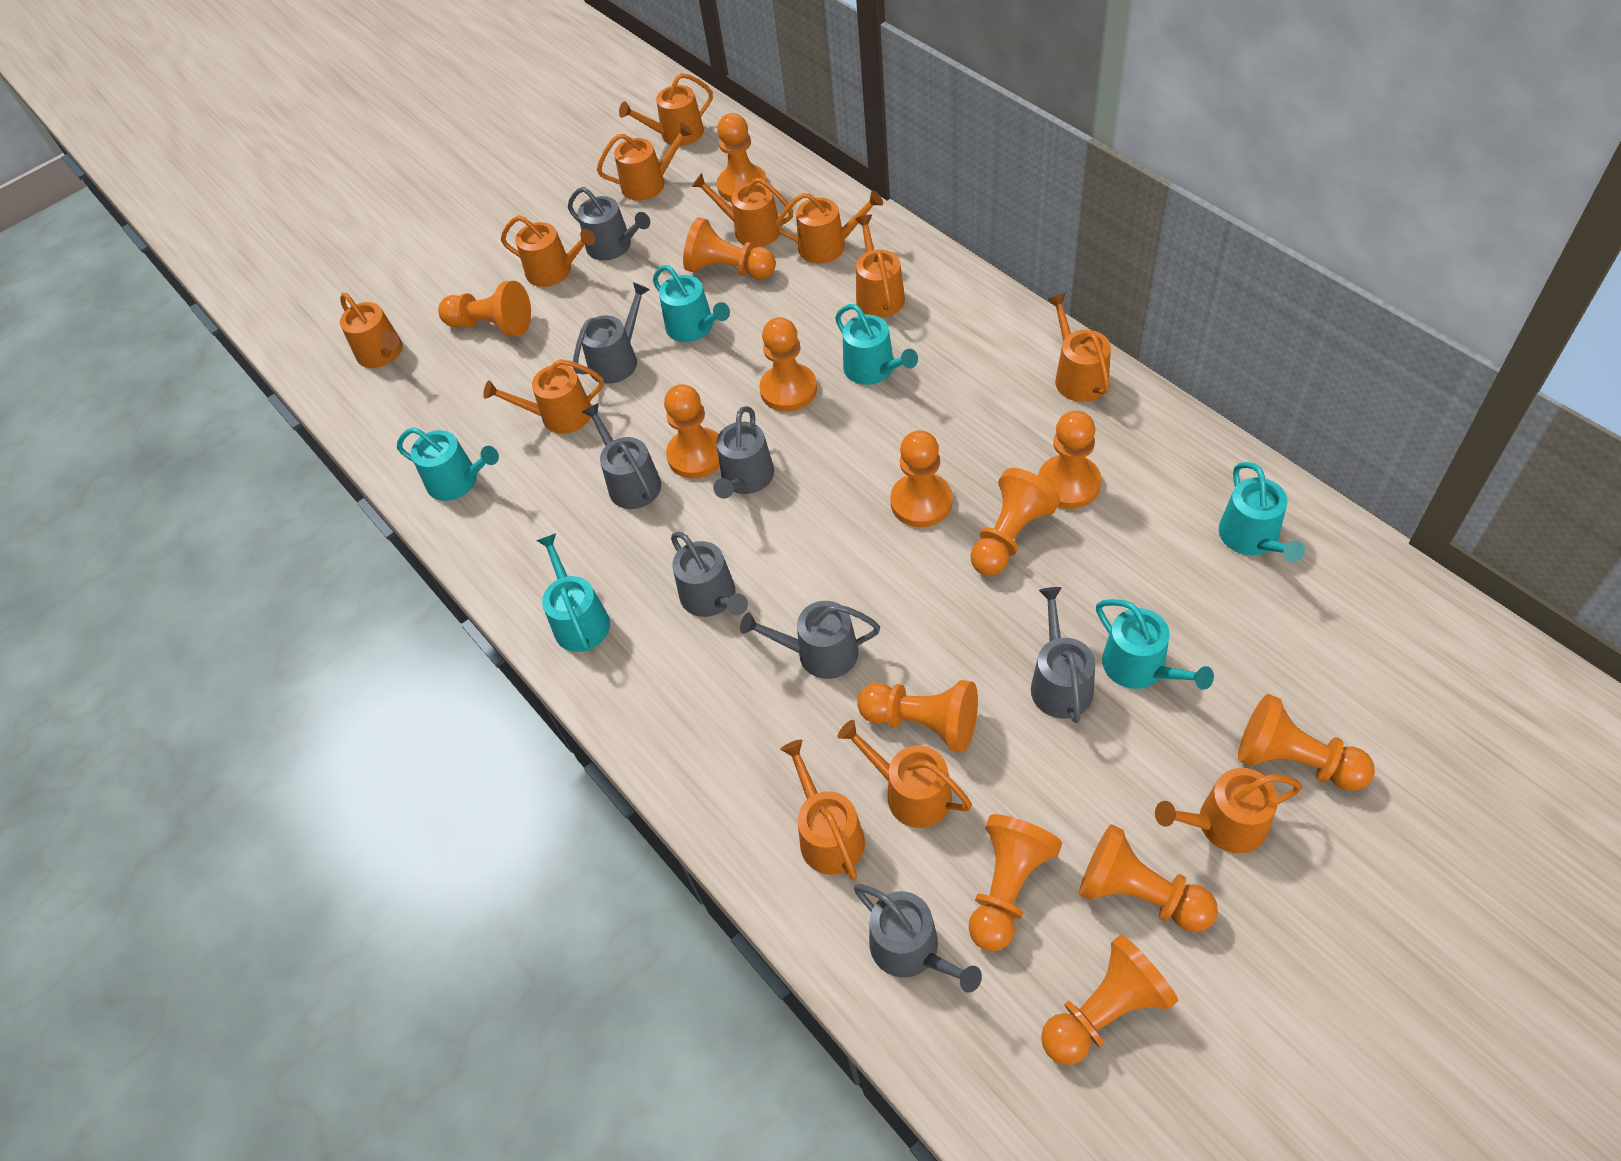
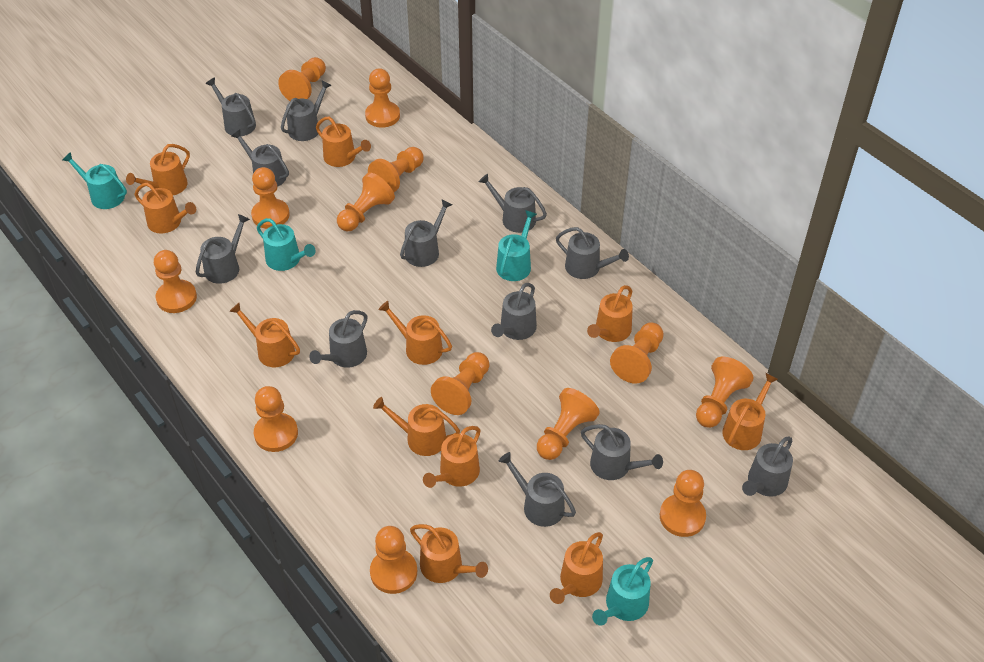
grey watering can: 8 -> 12
orange watering can: 12 -> 11
turquoise watering can: 6 -> 4

